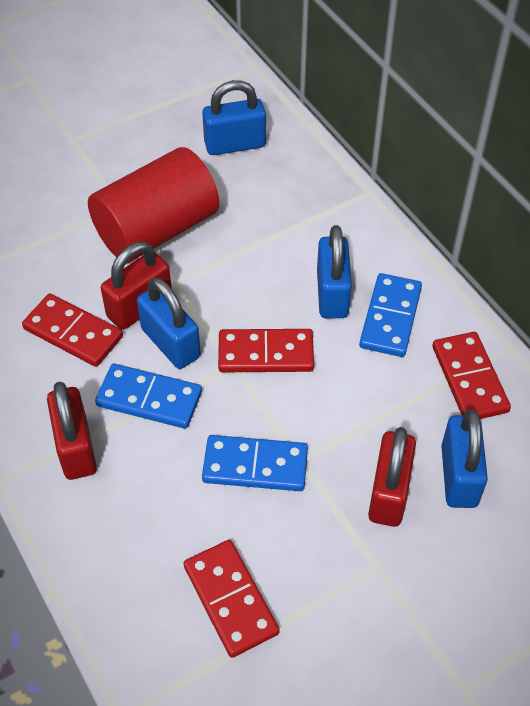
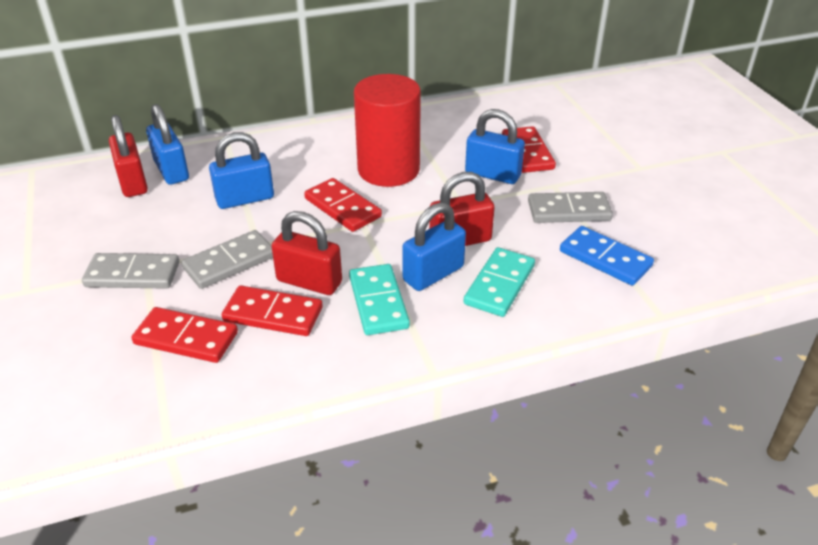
blue domino: 3 -> 1
grey domino: 0 -> 3
turquoise domino: 0 -> 2

